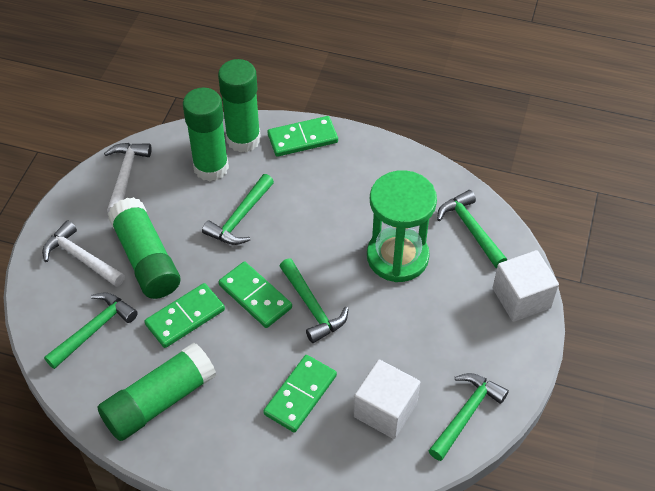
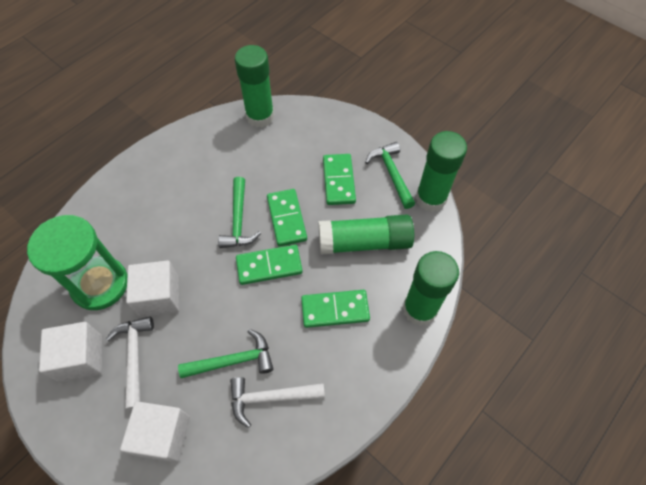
green hammer: 5 -> 3
white cube: 2 -> 3

